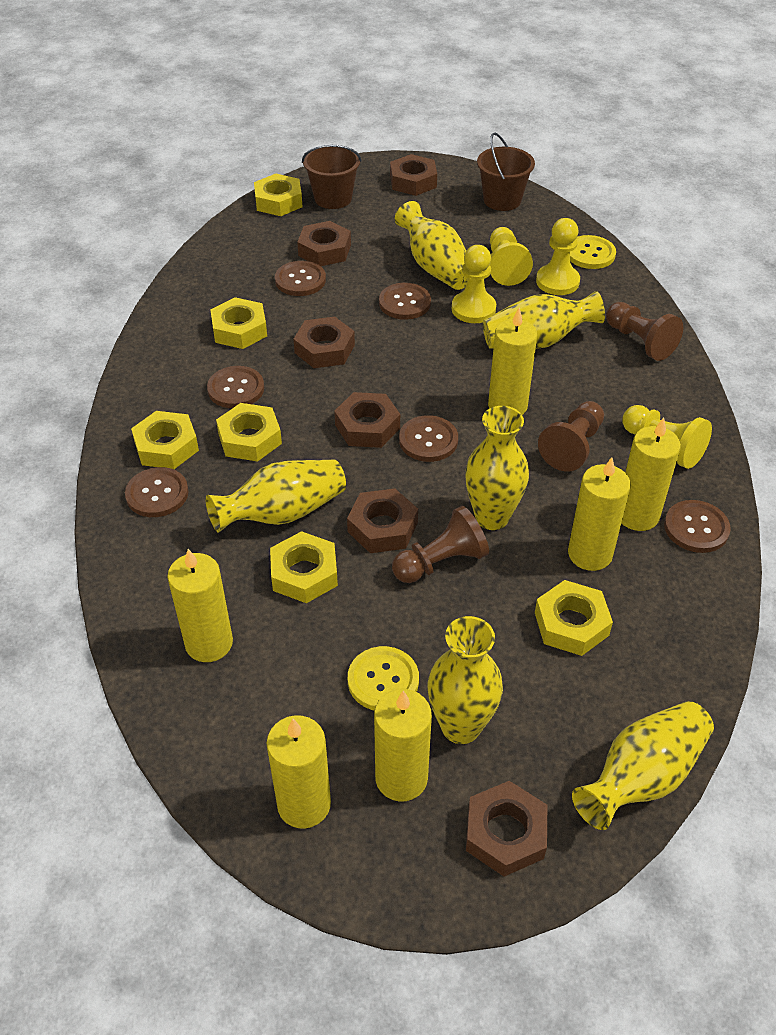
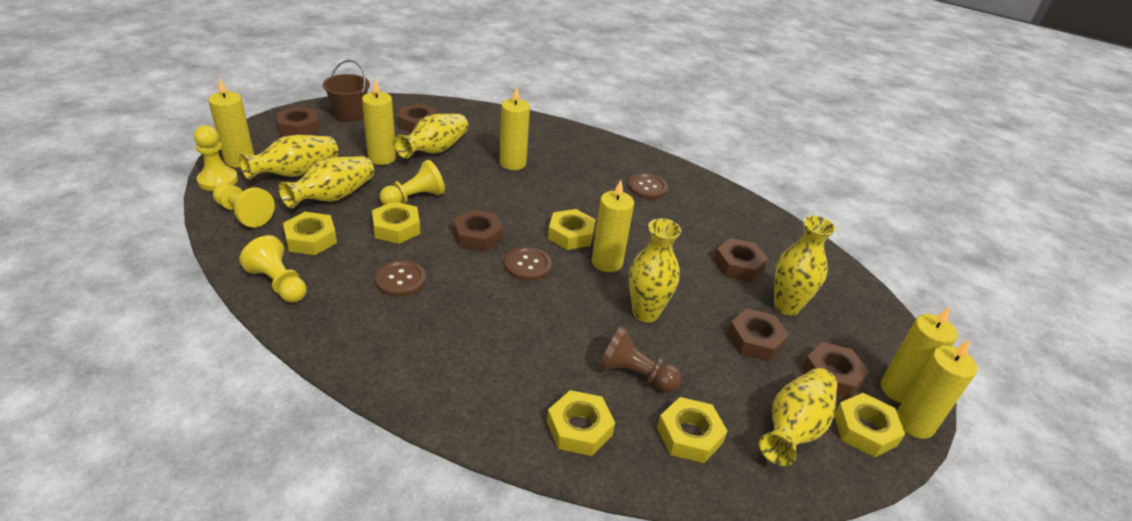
brown bucket: 2 -> 1
brown button: 6 -> 3
brown pawn: 3 -> 1
yellow button: 2 -> 0

